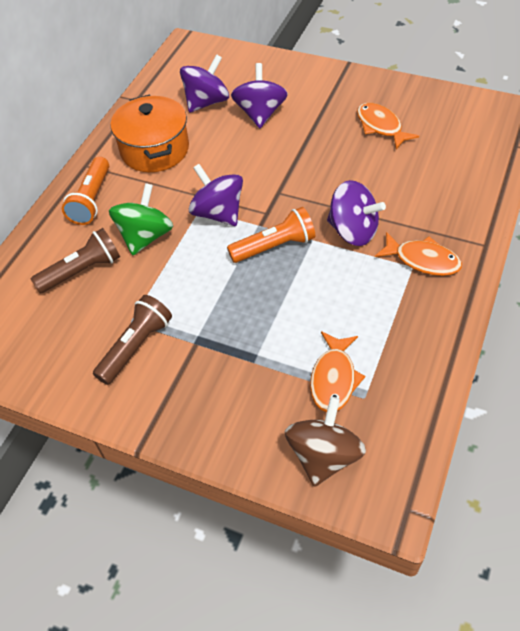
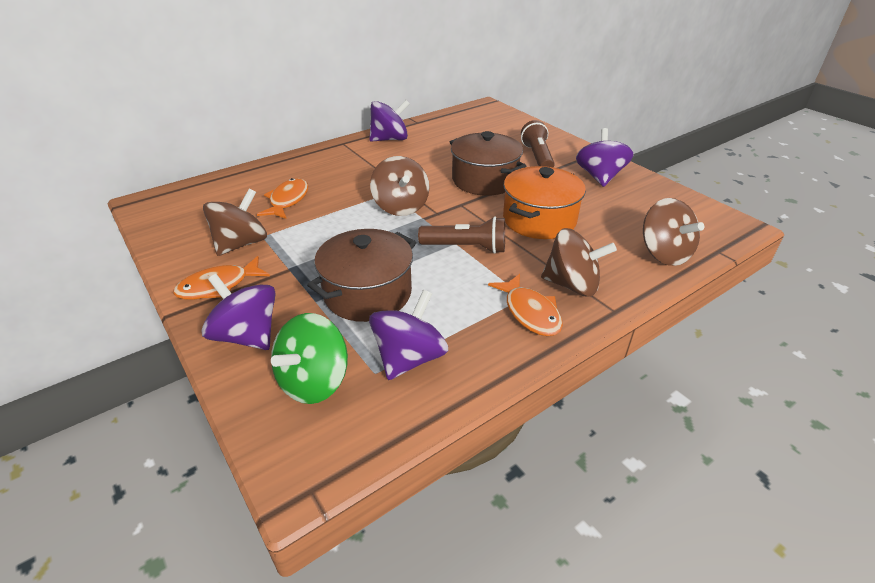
brown pot: 0 -> 2
brown spinning top: 1 -> 4
orange flashlight: 2 -> 0

